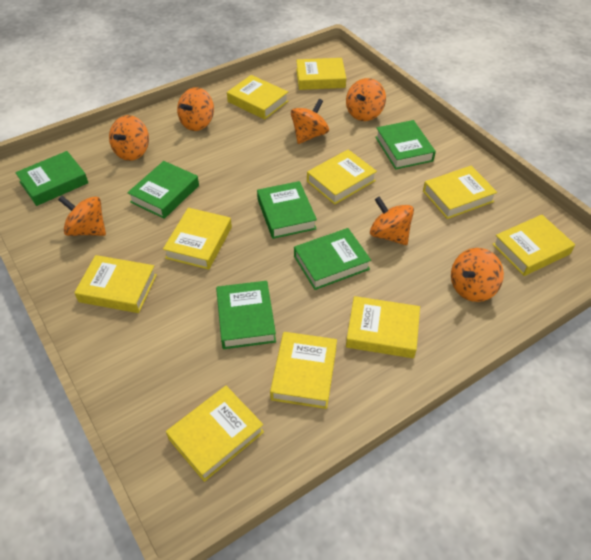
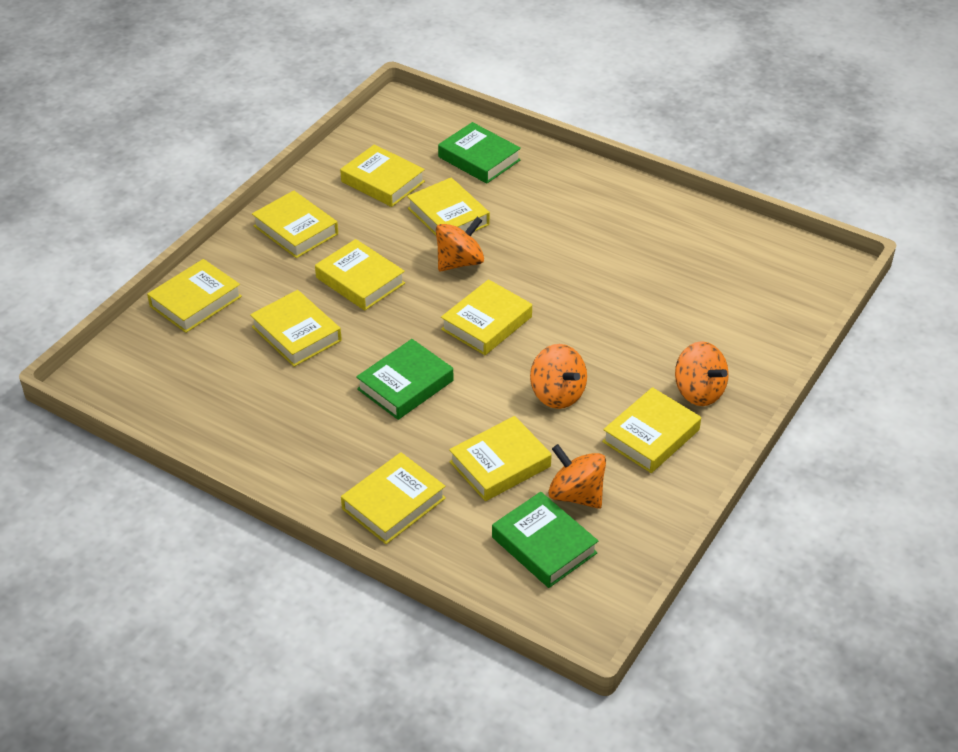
green book: 6 -> 3
orange spinning top: 7 -> 4

